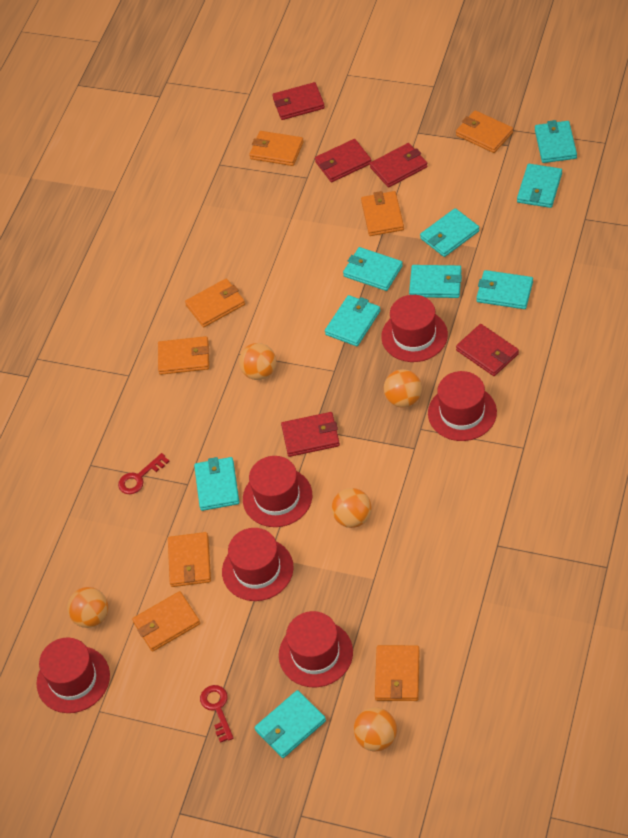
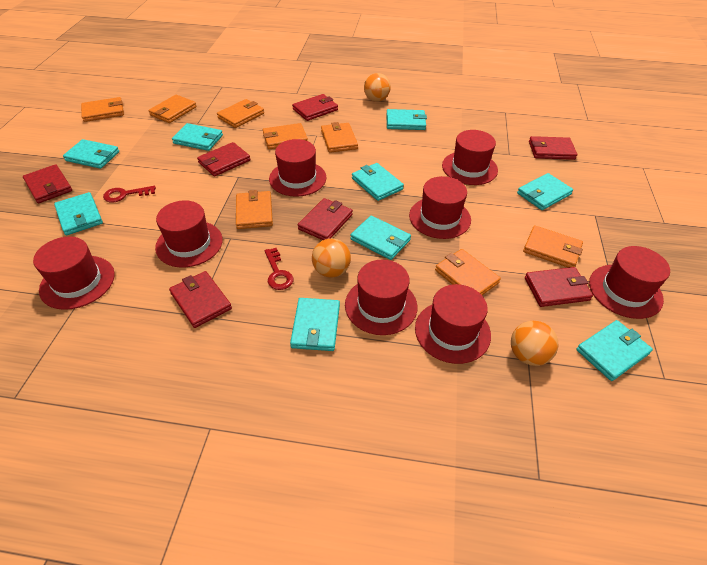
orange ball: 5 -> 3
red hat: 6 -> 8
red wallet: 5 -> 7

